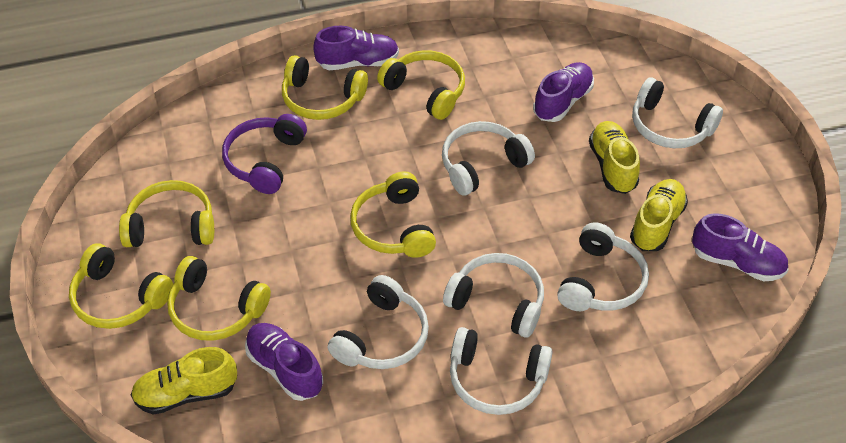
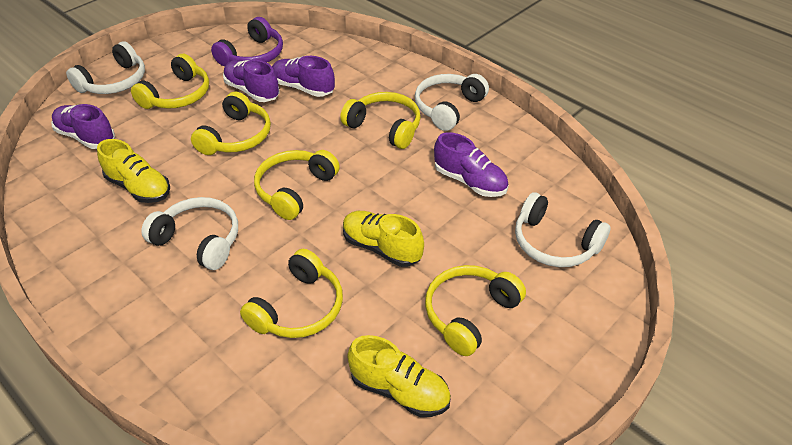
white headphones: 6 -> 4

